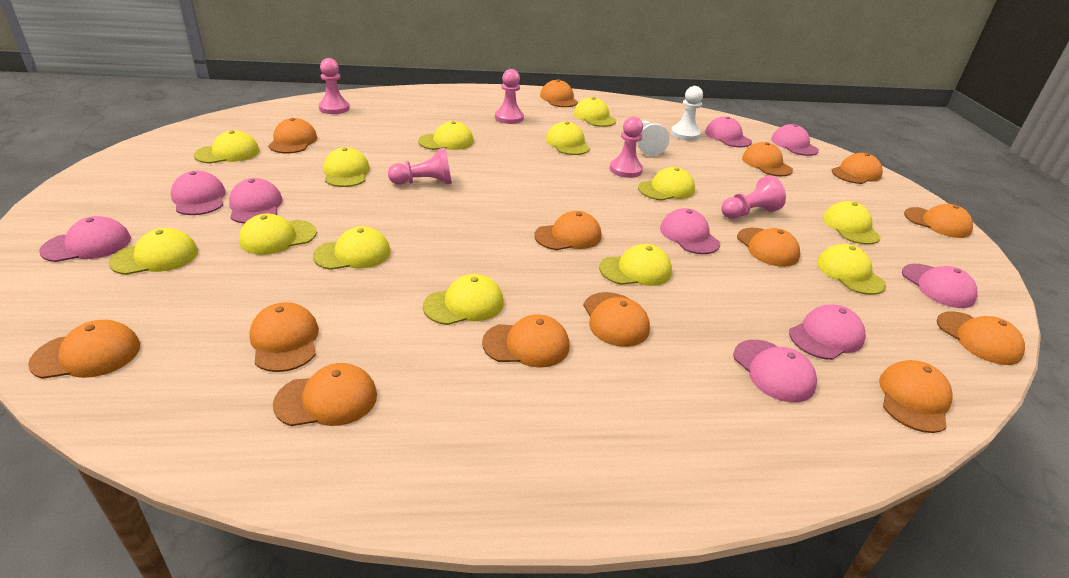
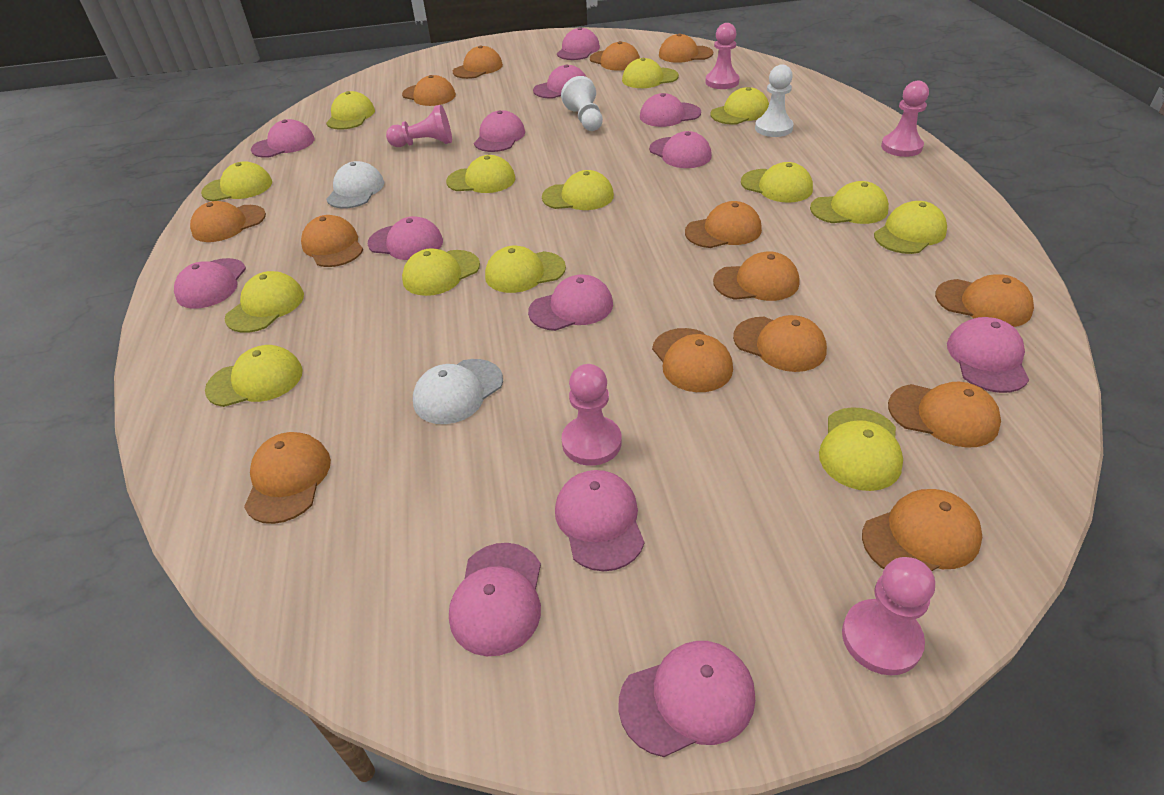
pink cap: 9 -> 13
white cap: 0 -> 2
yellow cap: 13 -> 14

